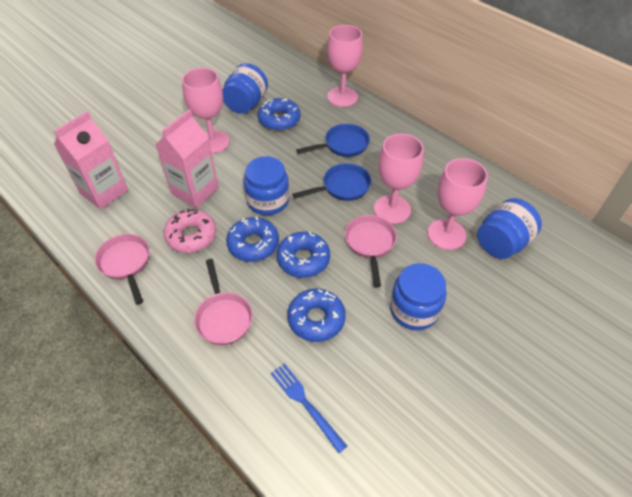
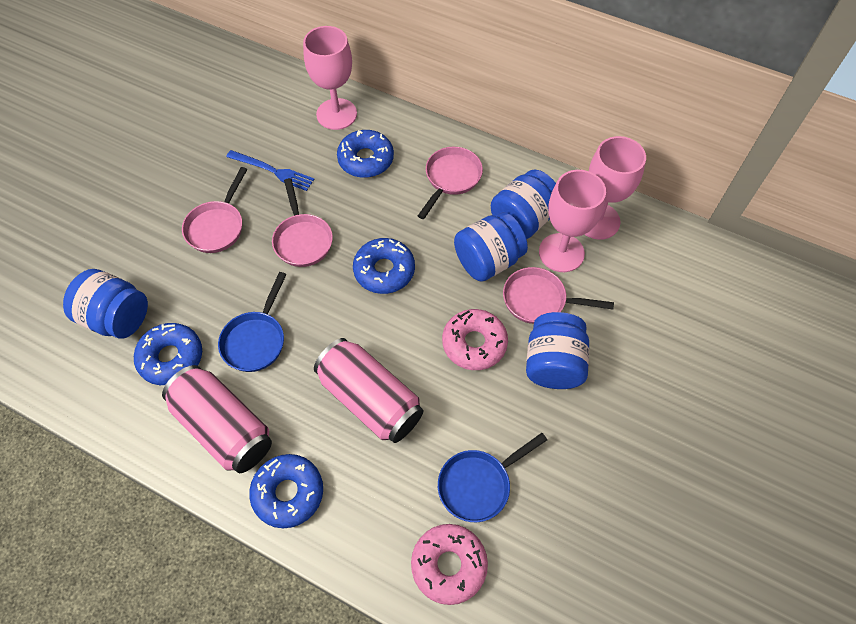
pink can: 0 -> 2
pink carton: 2 -> 0
pink donut: 1 -> 2
pink goblet: 4 -> 3
pink pan: 3 -> 4

